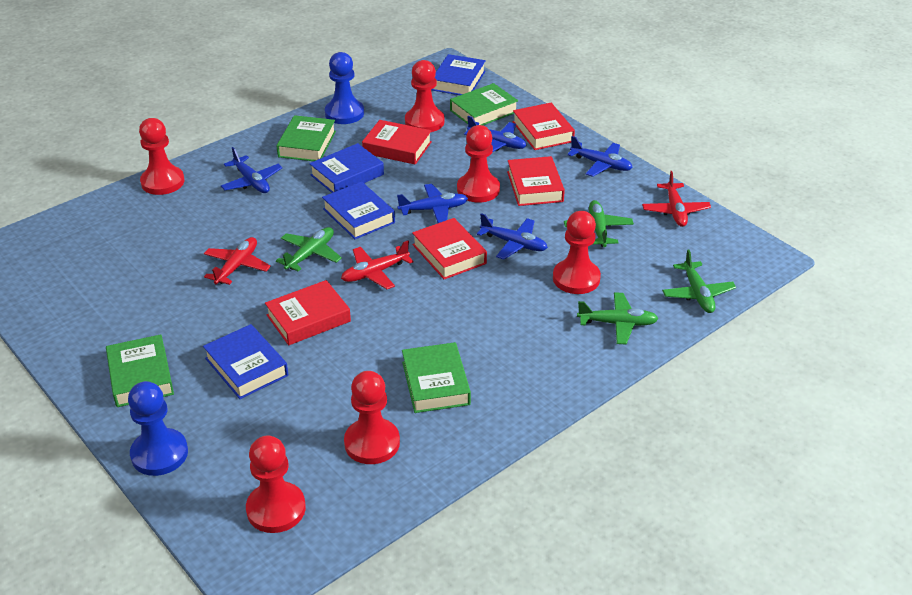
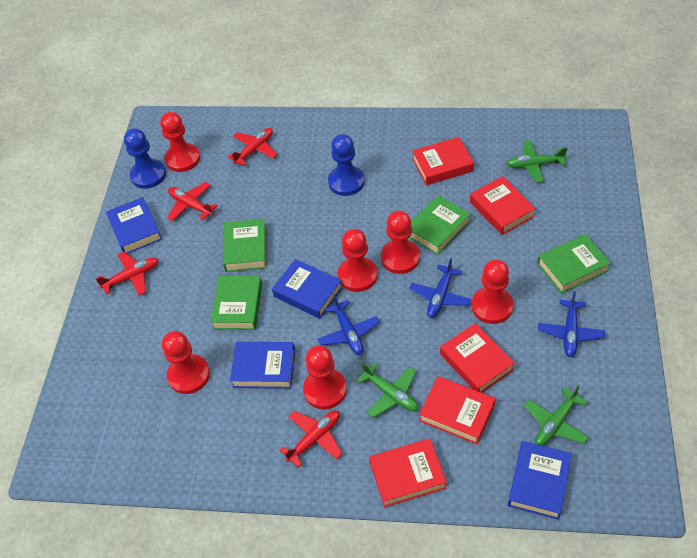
blue plane: 5 -> 3
green plane: 4 -> 3
red plane: 3 -> 4

